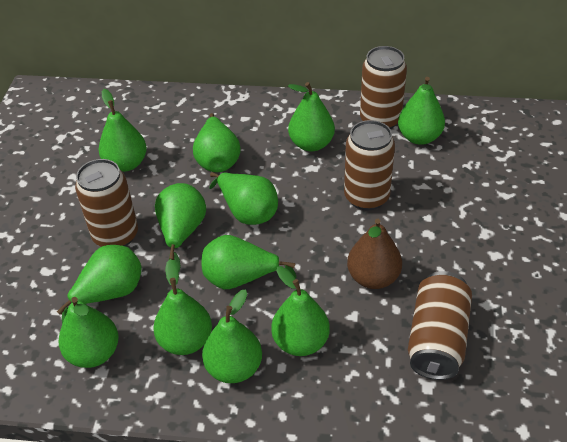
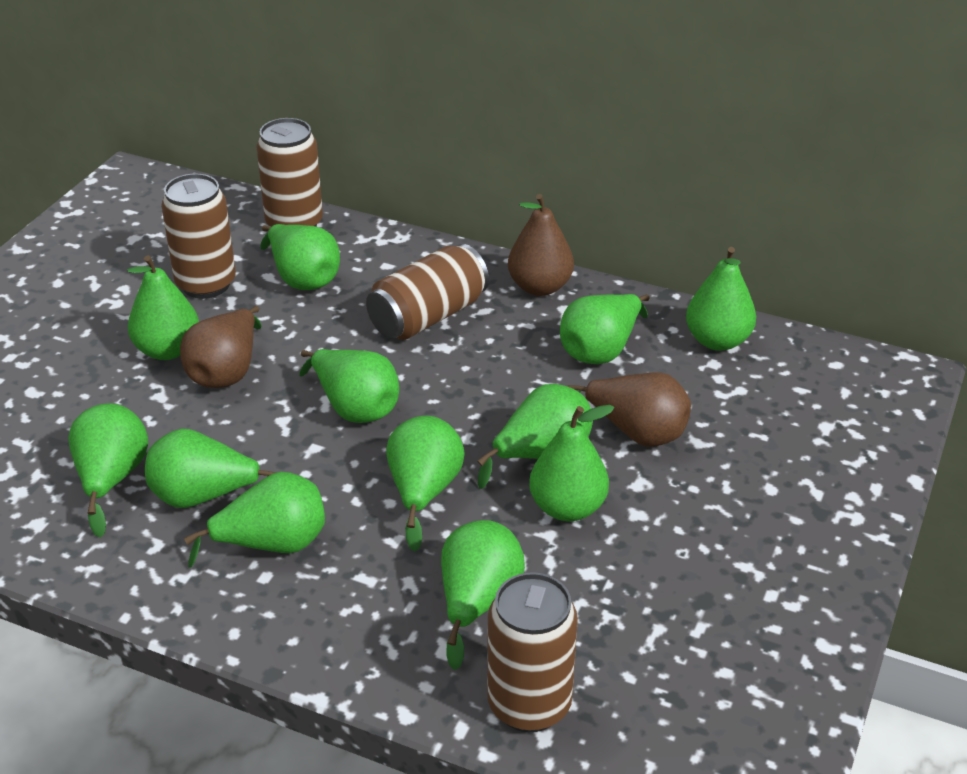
brown pear: 1 -> 3

